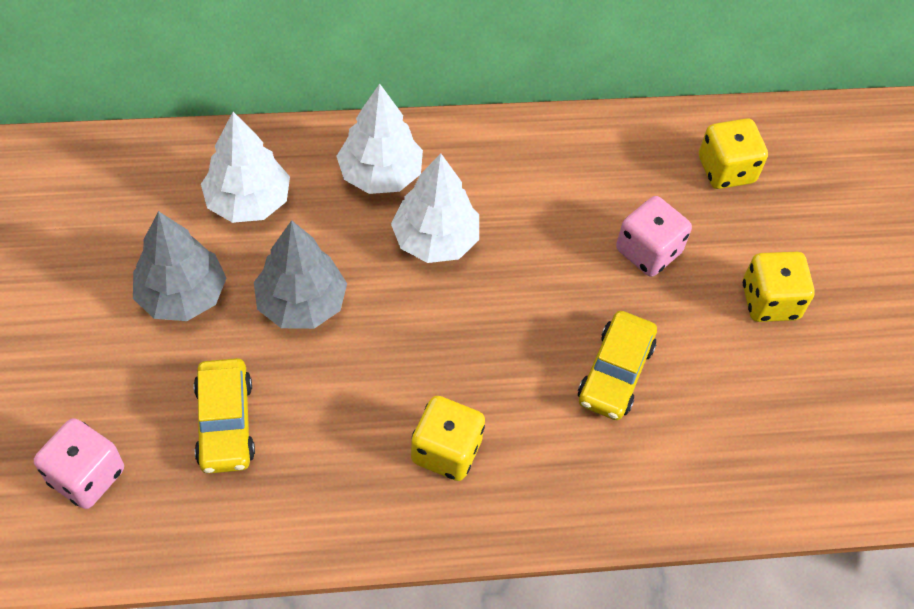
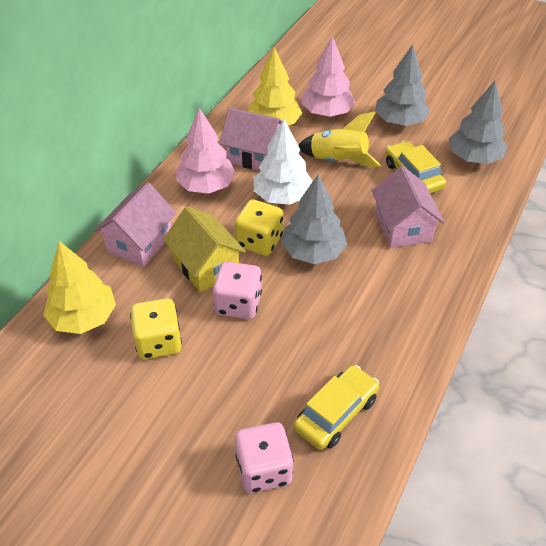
grey tree: 2 -> 3
pink house: 0 -> 3
pink tree: 0 -> 2
white tree: 3 -> 1
yellow dice: 3 -> 2
yellow house: 0 -> 1
yellow rocket: 0 -> 1
yellow tree: 0 -> 2

